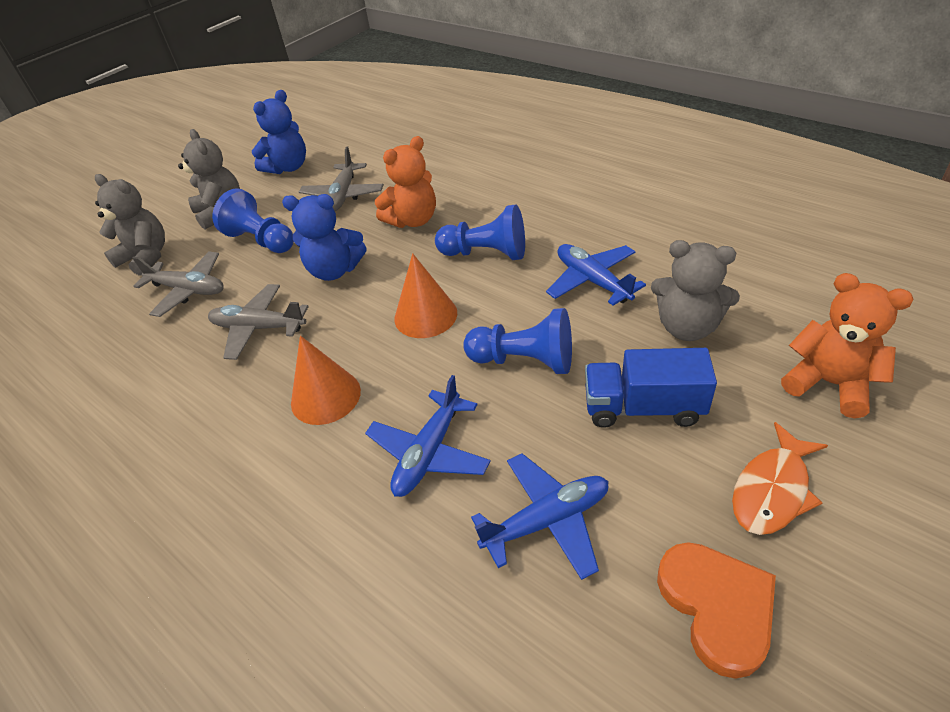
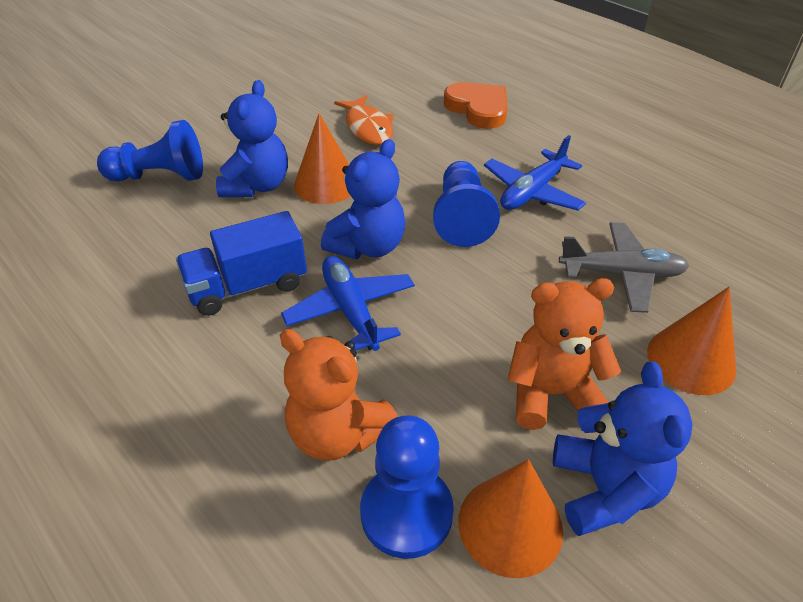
blue plane: 3 -> 2
blue teddy bear: 2 -> 3
grey plane: 3 -> 1
grey teddy bear: 3 -> 0
orange cone: 2 -> 3

